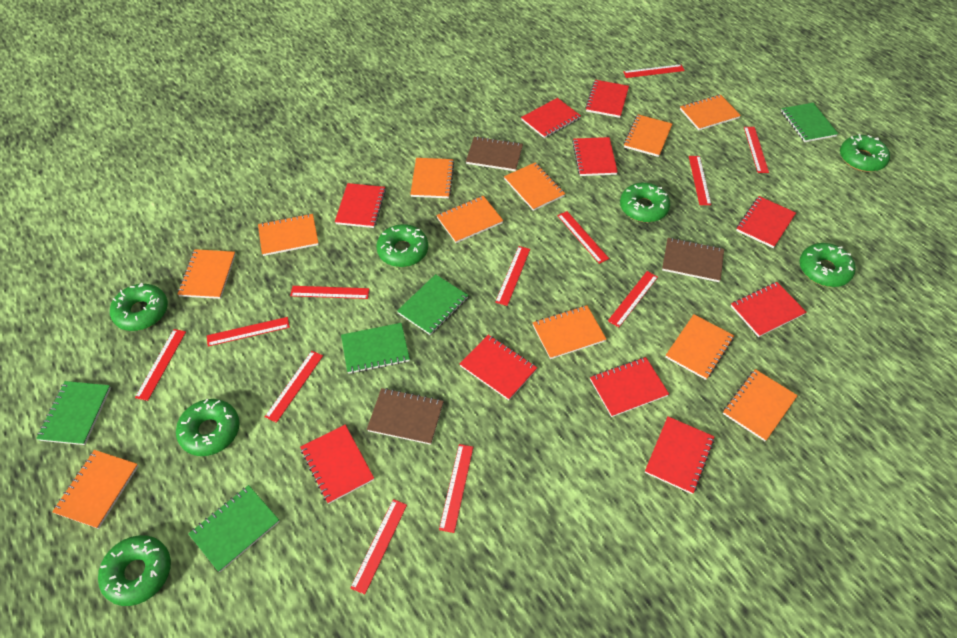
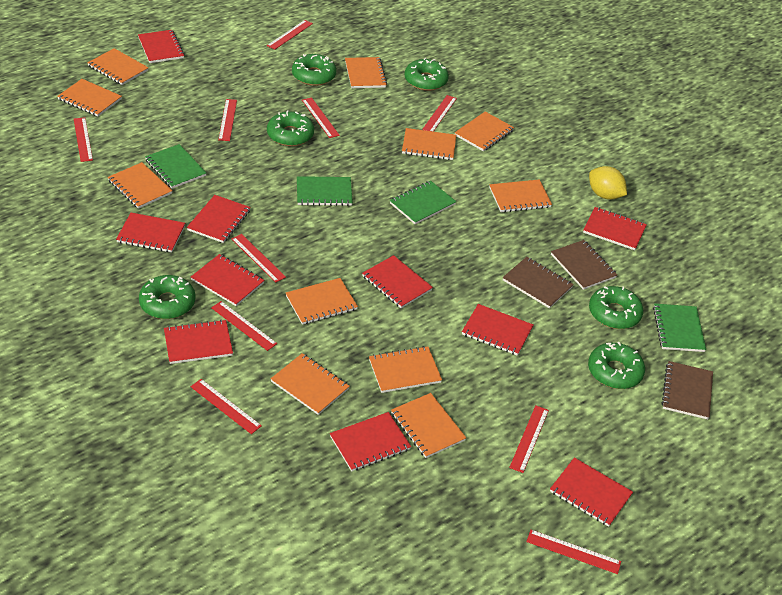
green donut: 7 -> 6
green notebook: 5 -> 4
red ruler: 12 -> 10
yellow lemon: 0 -> 1

